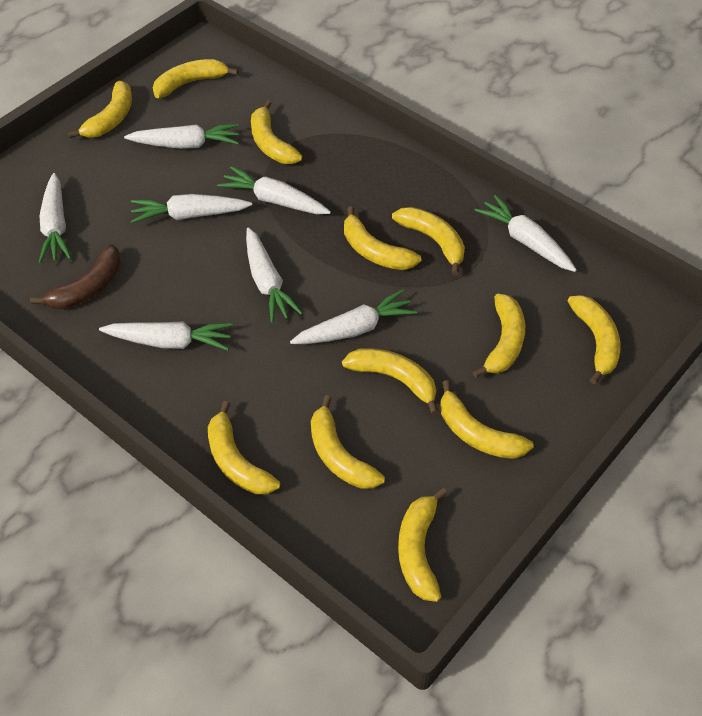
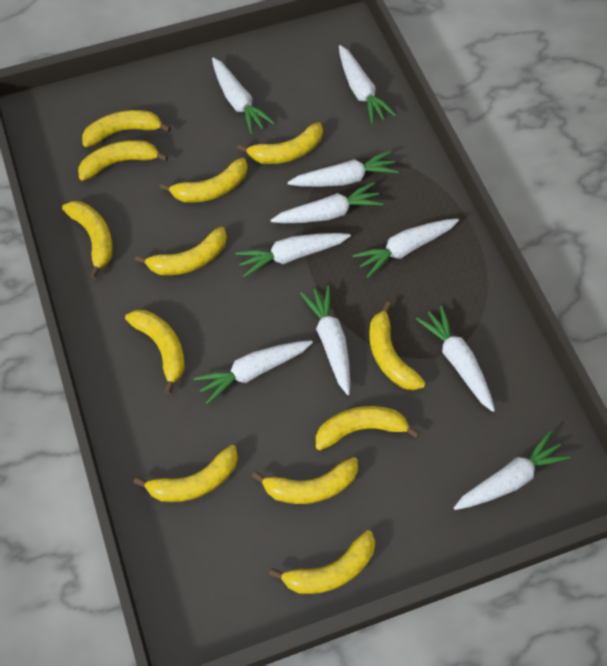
brown banana: 1 -> 0
white carrot: 8 -> 10

